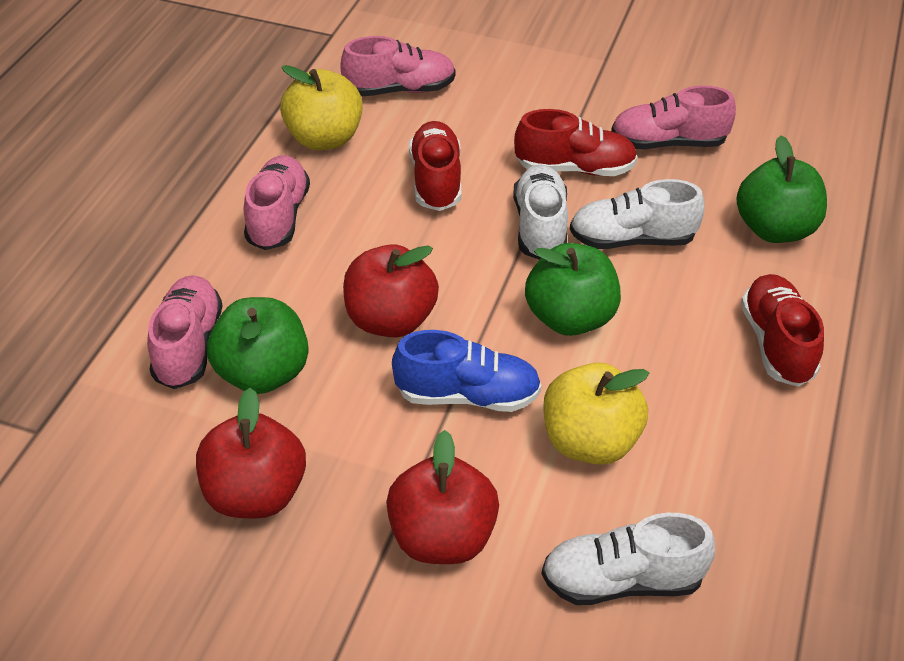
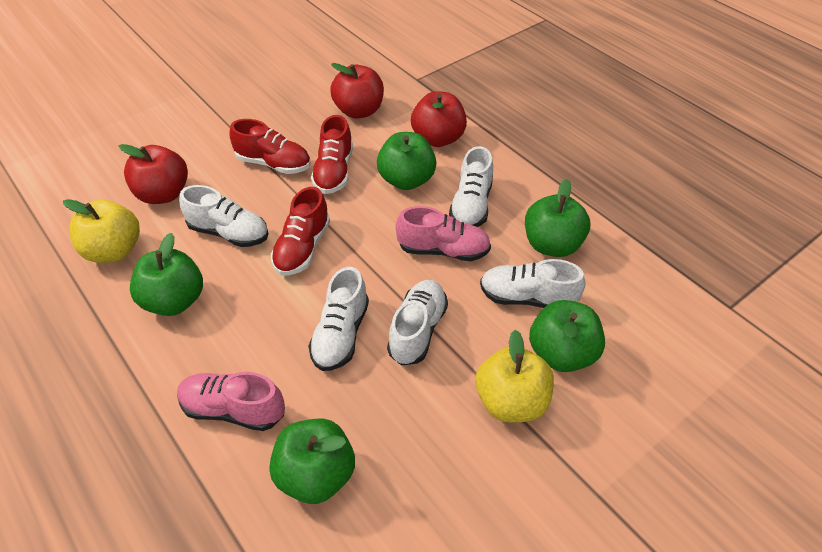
blue shoe: 1 -> 0
green apple: 3 -> 5
pink shoe: 4 -> 2
white shoe: 3 -> 5

